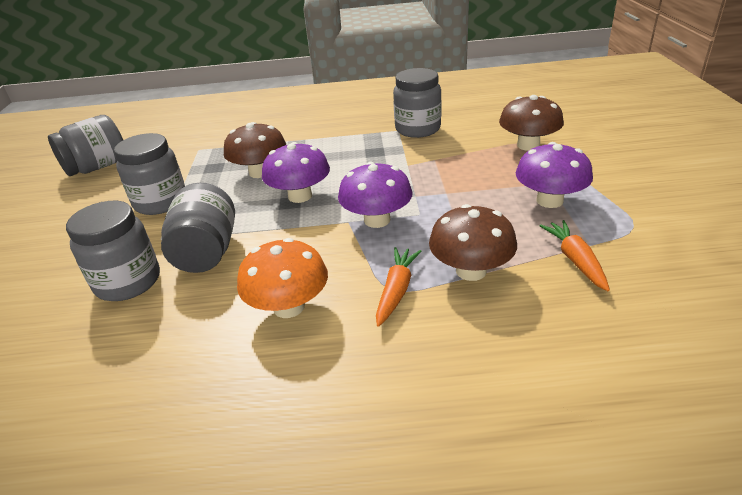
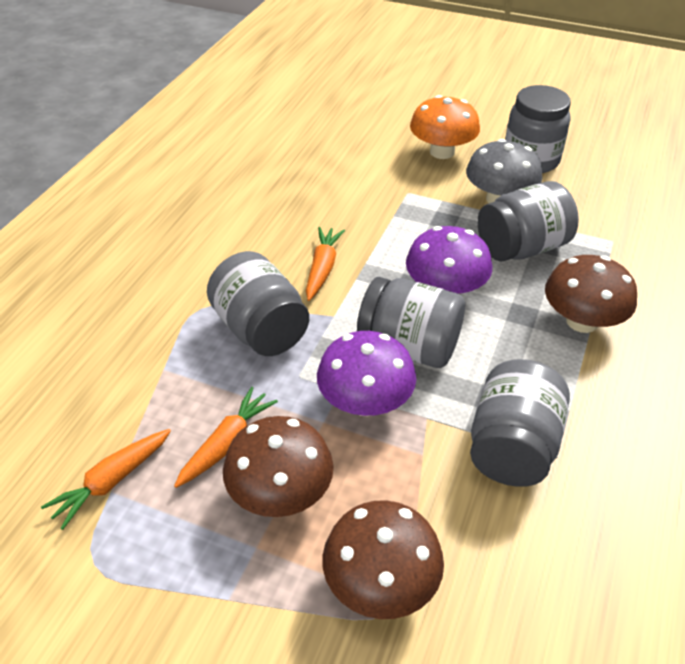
grey mushroom: 0 -> 1
orange carrot: 2 -> 3
purple mushroom: 3 -> 2

